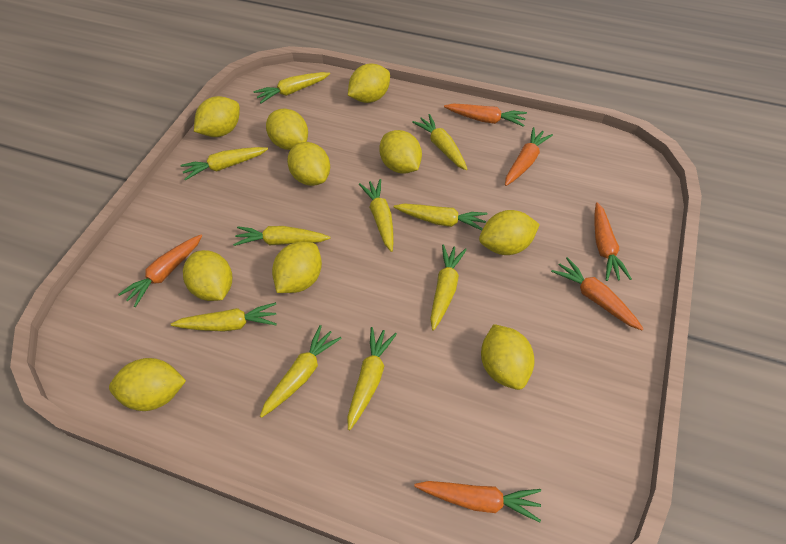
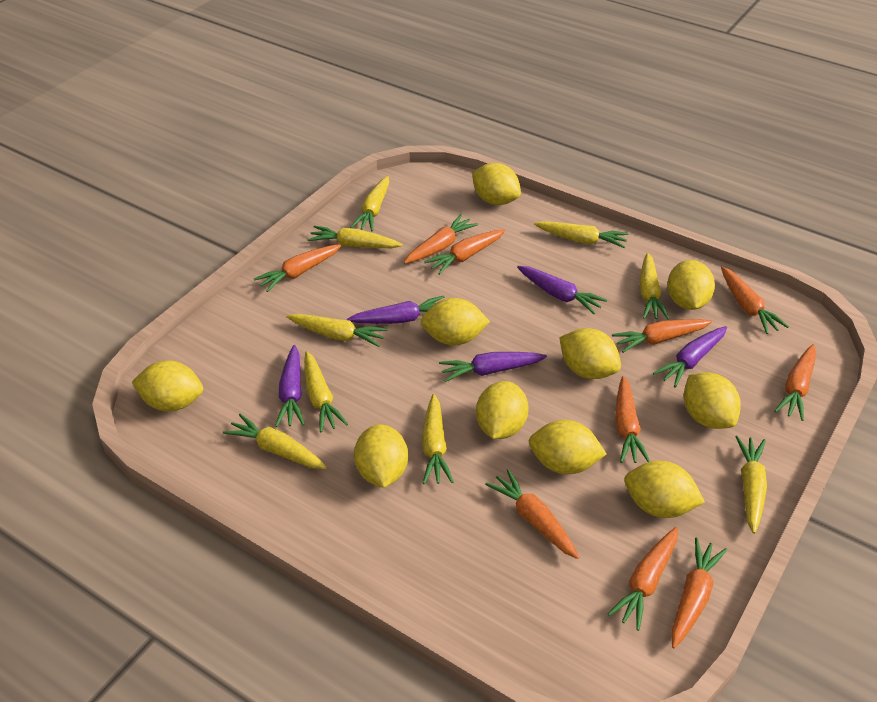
orange carrot: 6 -> 10
purple carrot: 0 -> 5
yellow carrot: 10 -> 9

